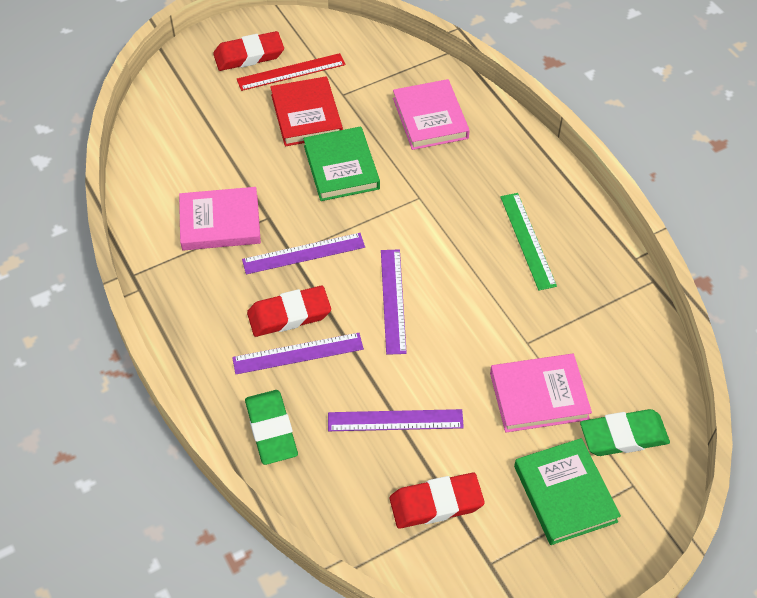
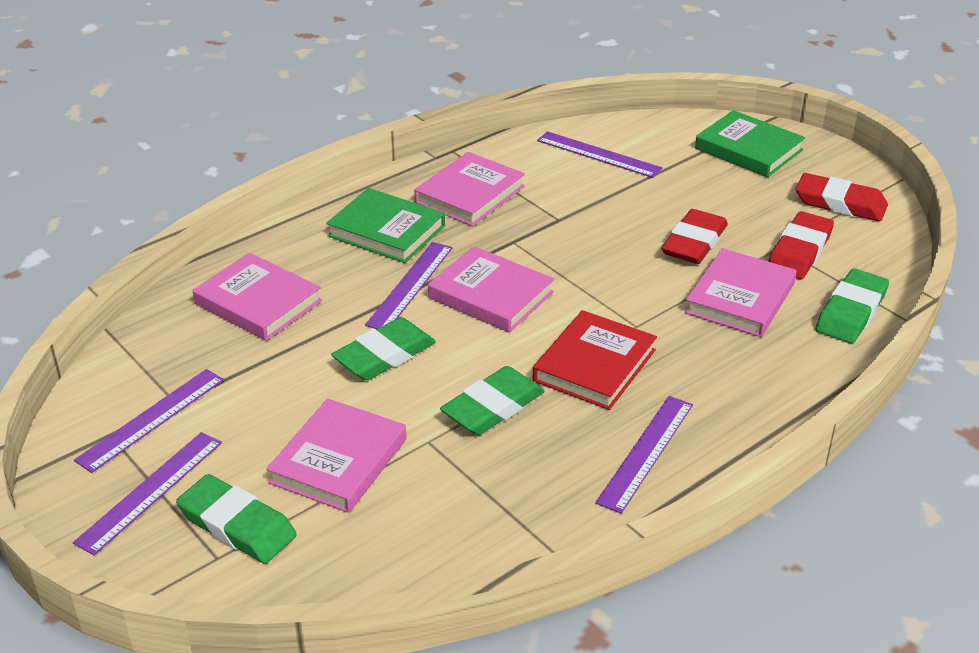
green eraser: 2 -> 4
green ruler: 1 -> 0
pink book: 3 -> 5
purple ruler: 4 -> 5
red ruler: 1 -> 0

